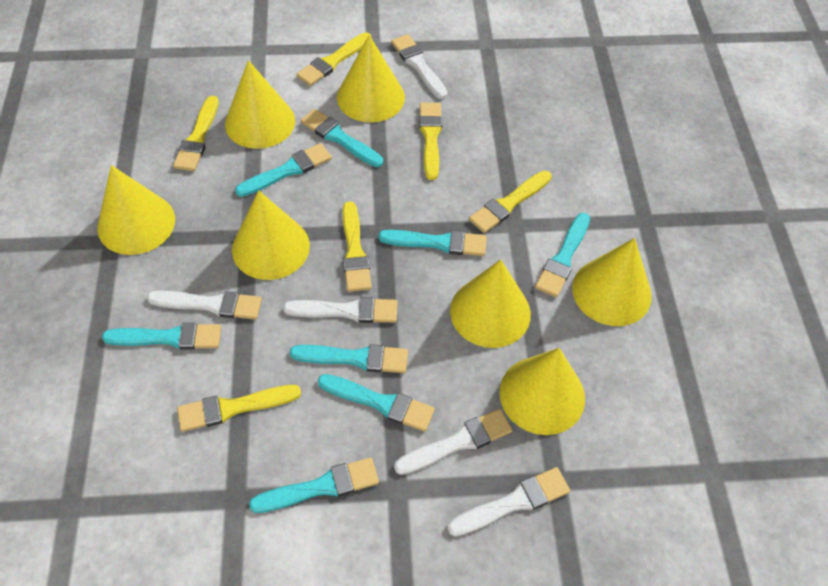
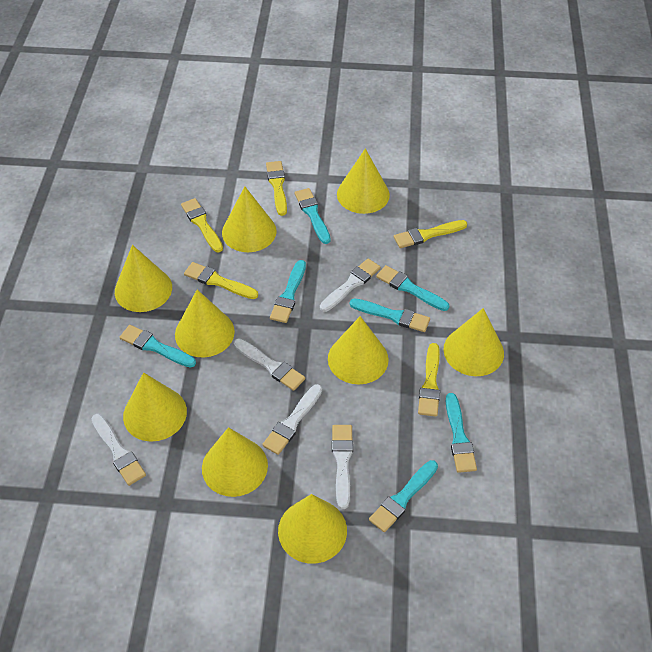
turquoise brush: 8 -> 7
yellow brush: 6 -> 5
yellow cone: 7 -> 9

